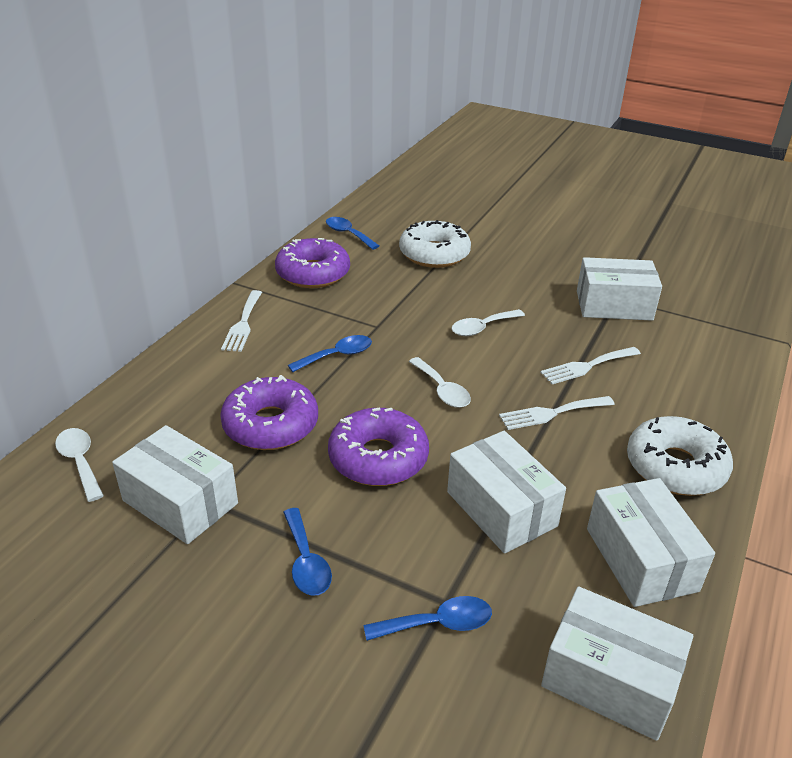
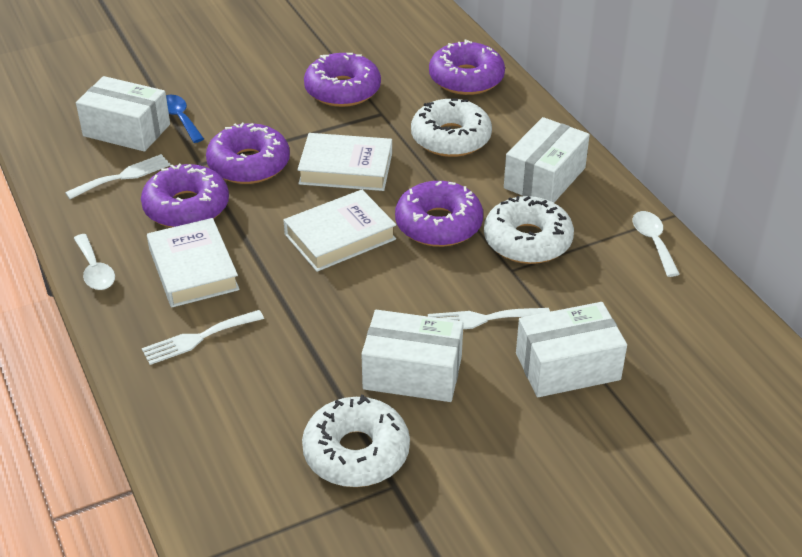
blue spoon: 4 -> 1
purple donut: 3 -> 5
white book: 0 -> 3
white box: 5 -> 4
white donut: 2 -> 3
white spoon: 3 -> 2

